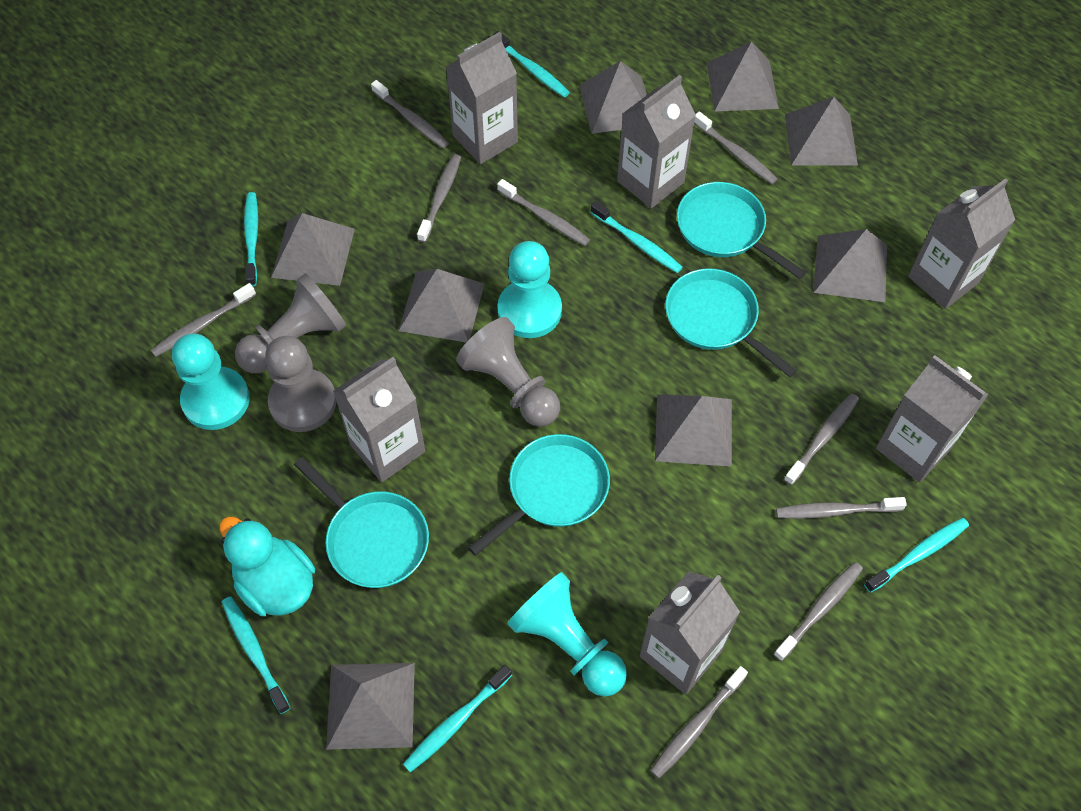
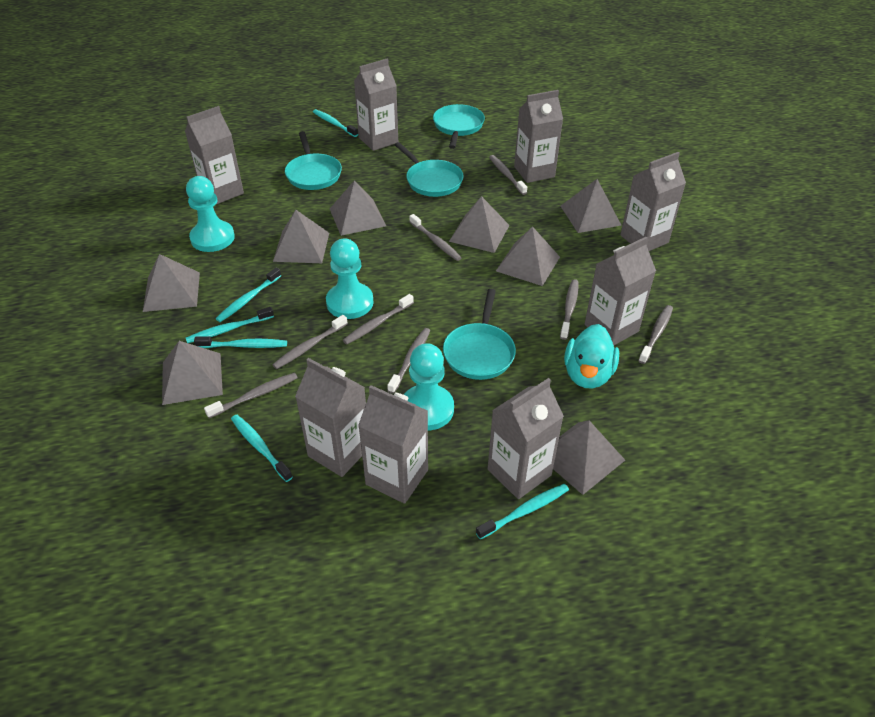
grey carton: 6 -> 8
grey pawn: 3 -> 0
grey toothbrush: 9 -> 8

